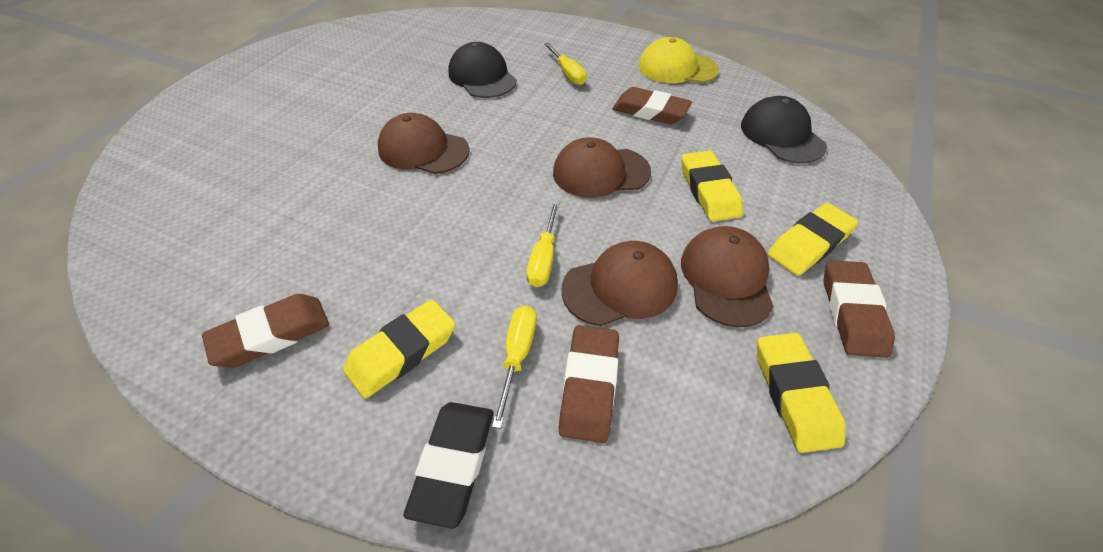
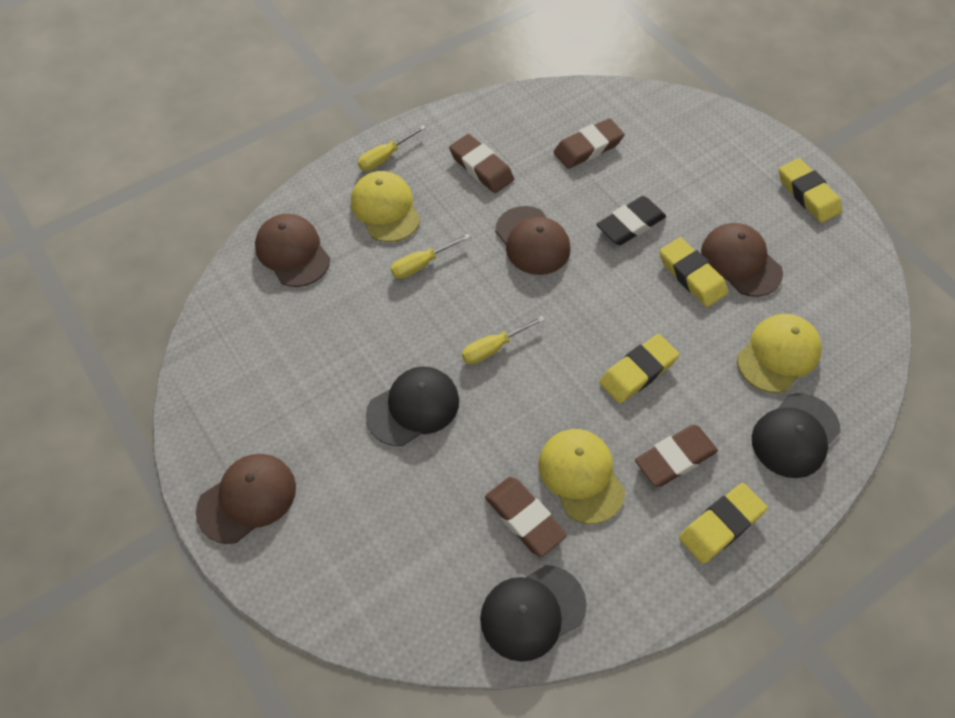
black cap: 2 -> 3
yellow cap: 1 -> 3

